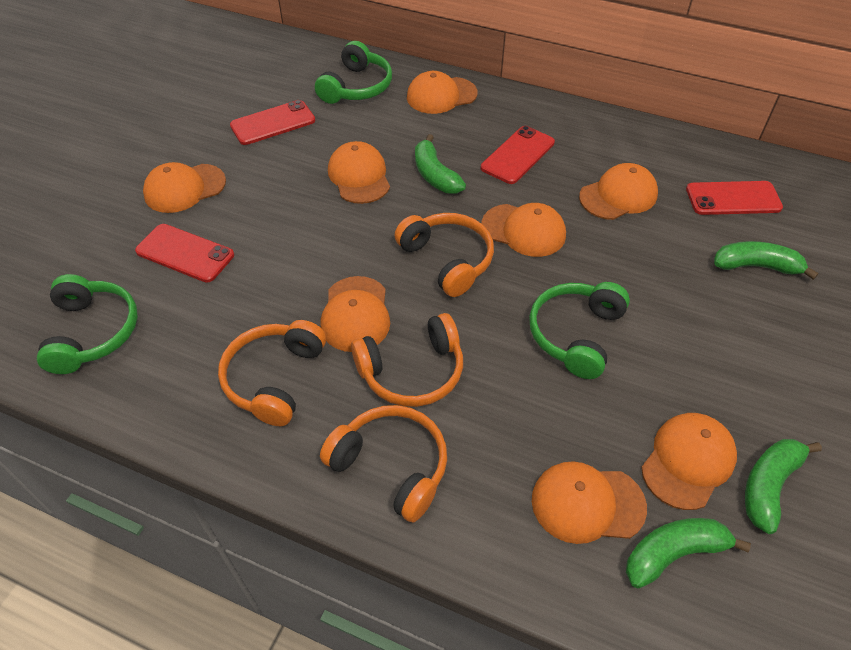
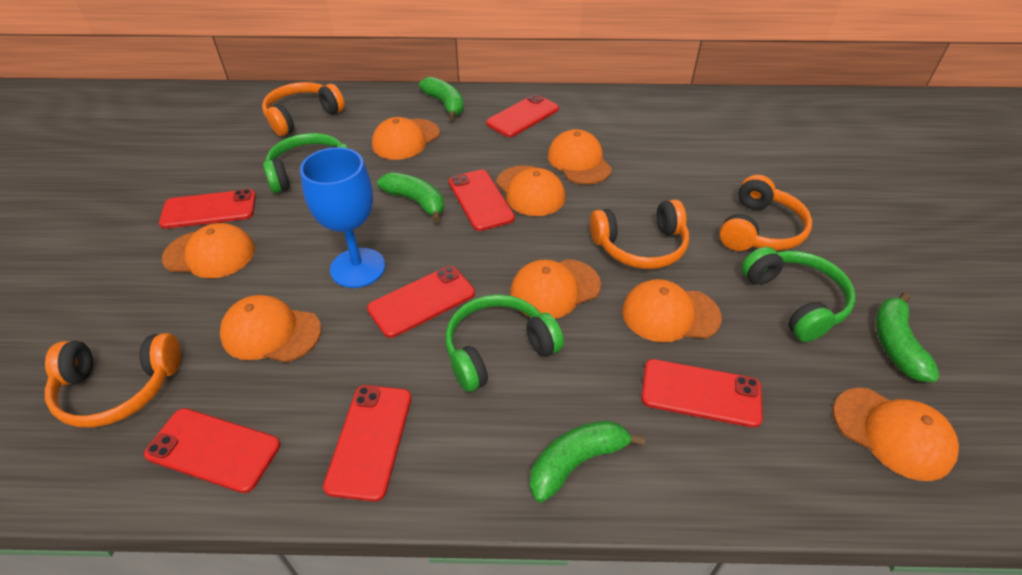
blue goblet: 0 -> 1
red phone: 4 -> 7

